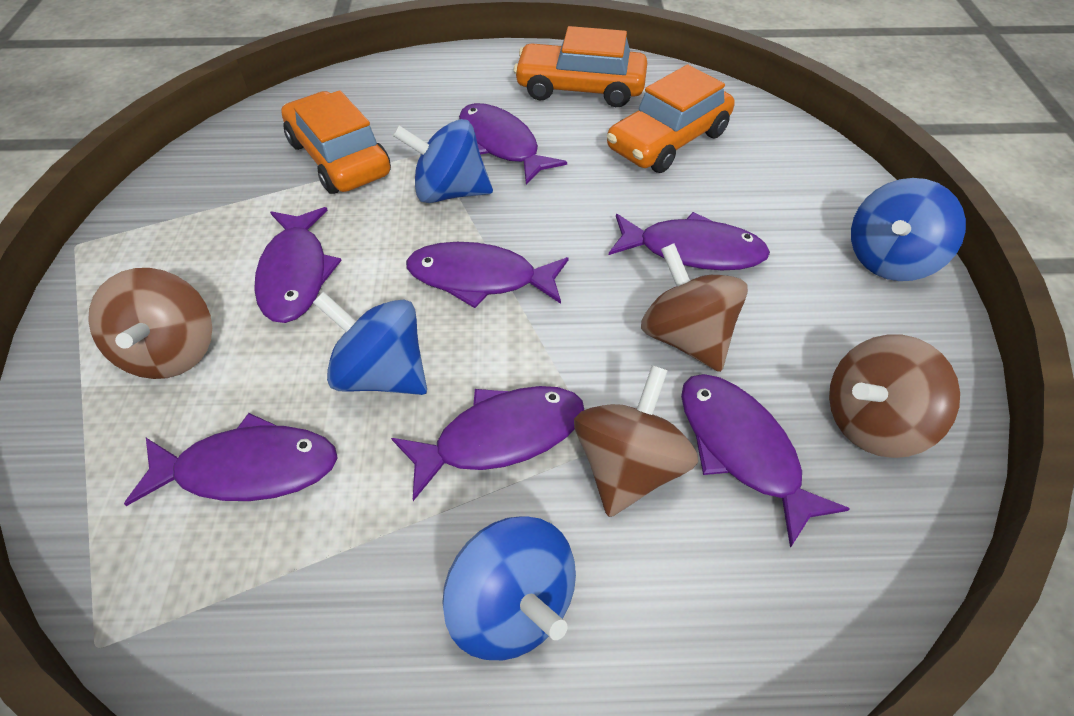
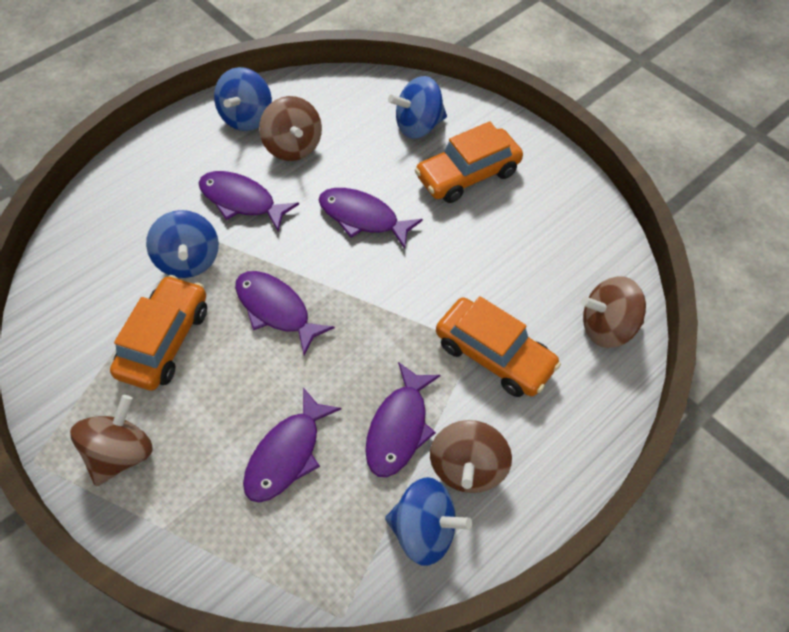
purple fish: 7 -> 5

